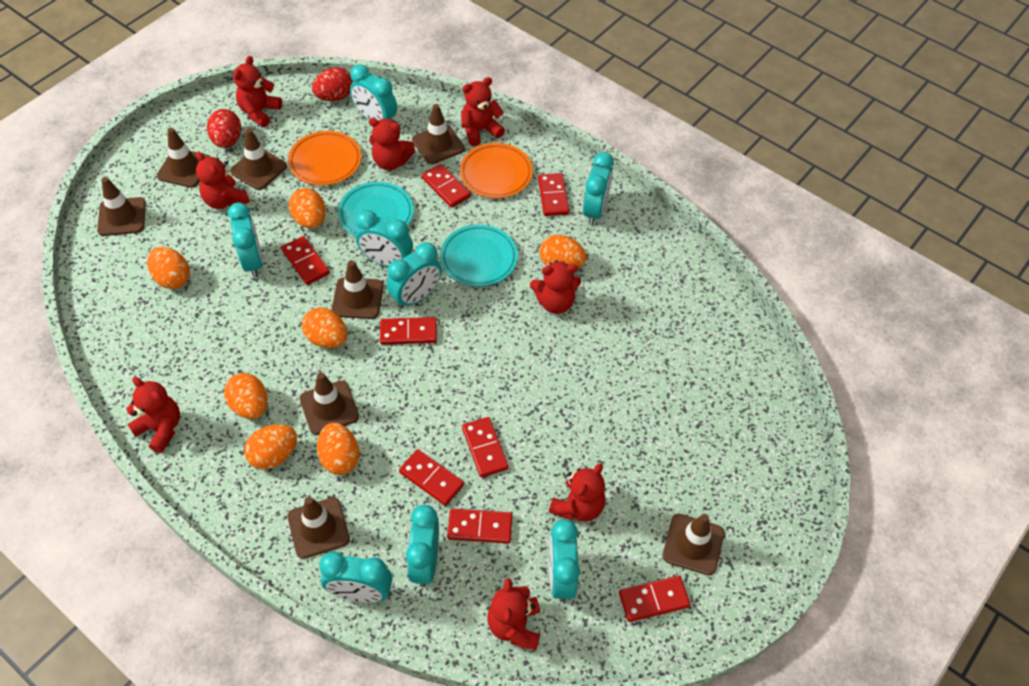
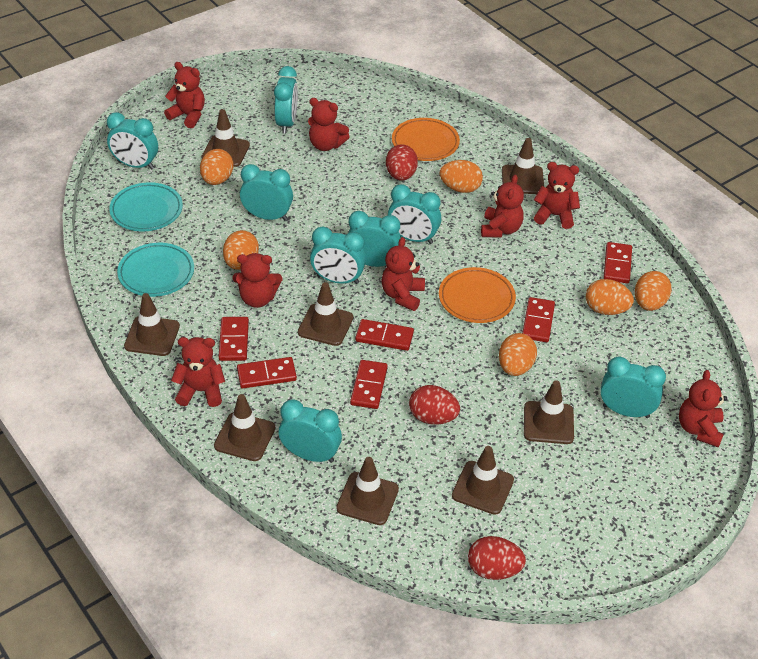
orange egg: 7 -> 6
red domino: 8 -> 6
red egg: 2 -> 3

